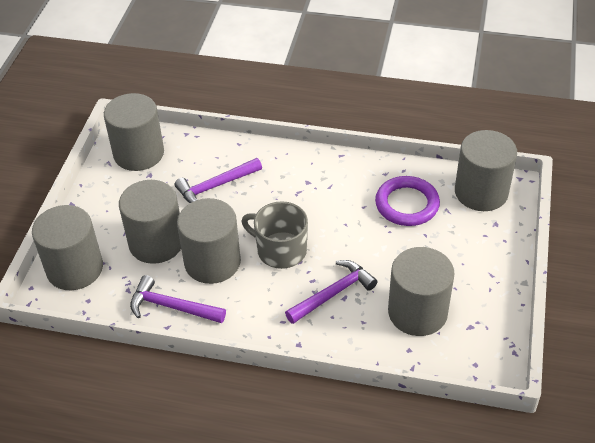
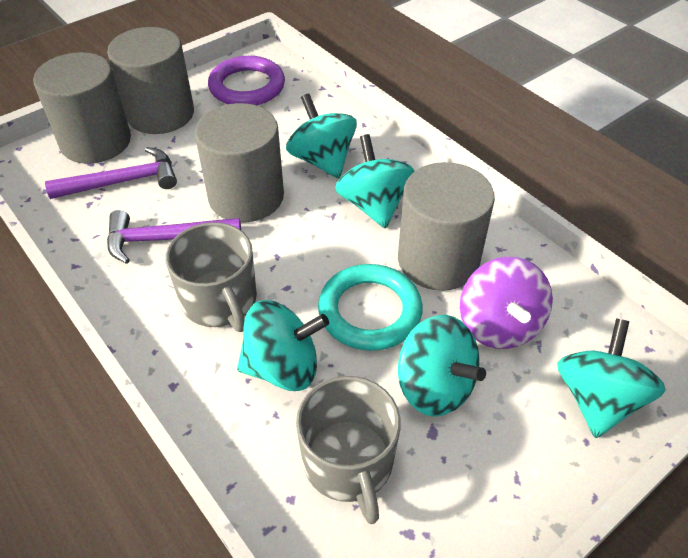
grey cylinder: 6 -> 4
grey mug: 1 -> 2
purple hammer: 3 -> 2
purple spinning top: 0 -> 1
turquoise ring: 0 -> 1
turquoise spinning top: 0 -> 5

